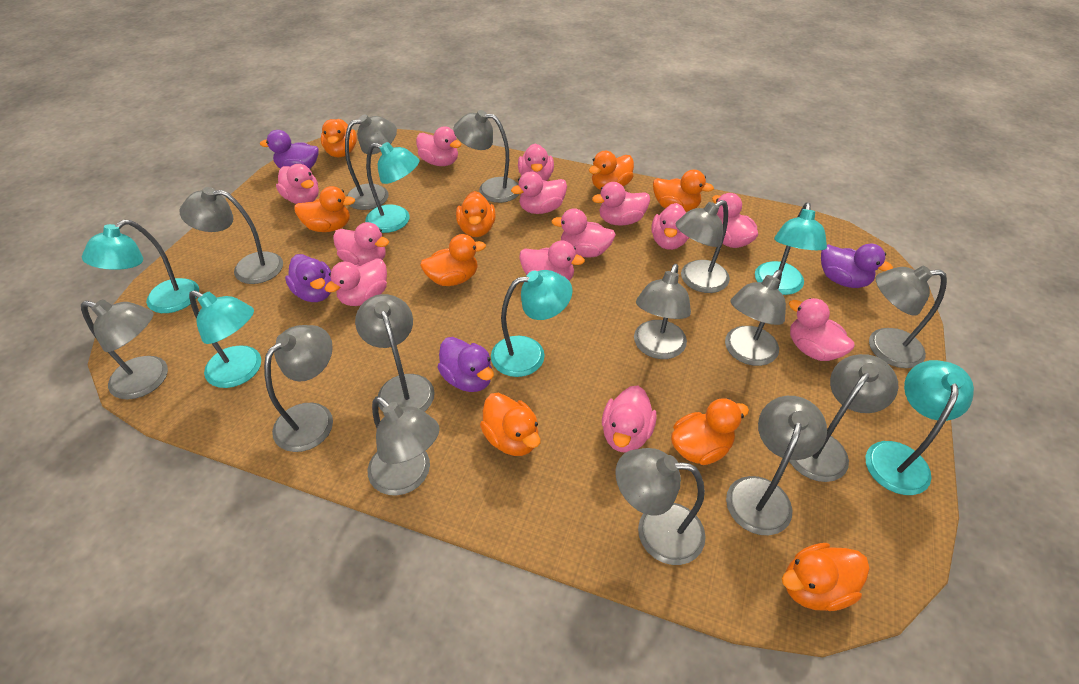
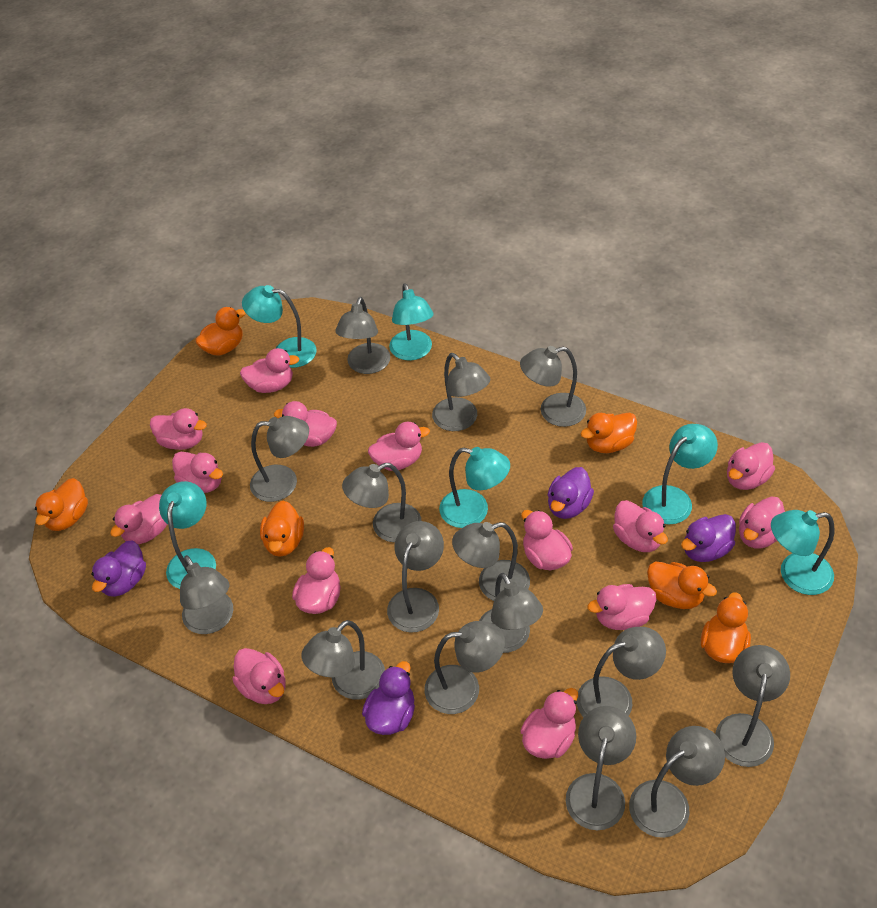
grey lamp: 14 -> 15
orange duck: 9 -> 6
pink duck: 13 -> 14

